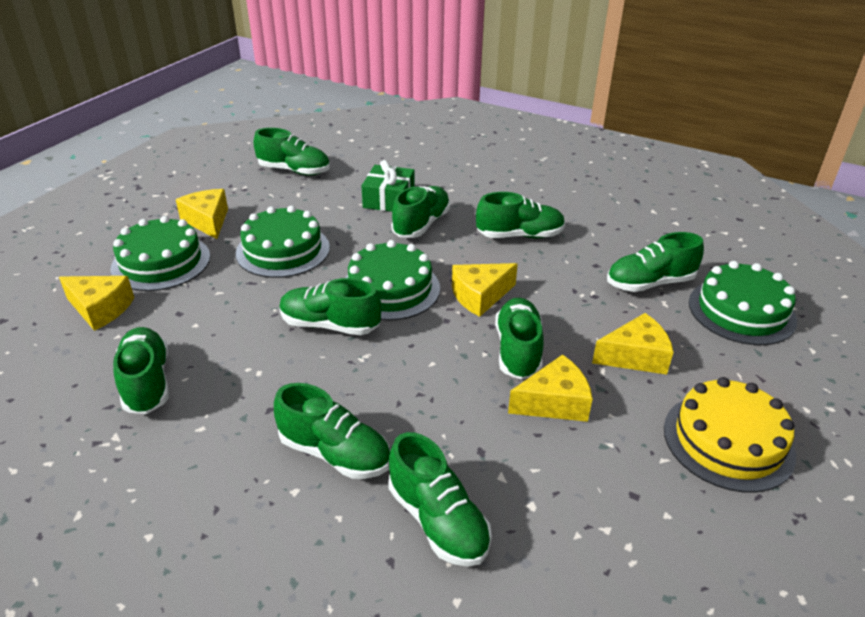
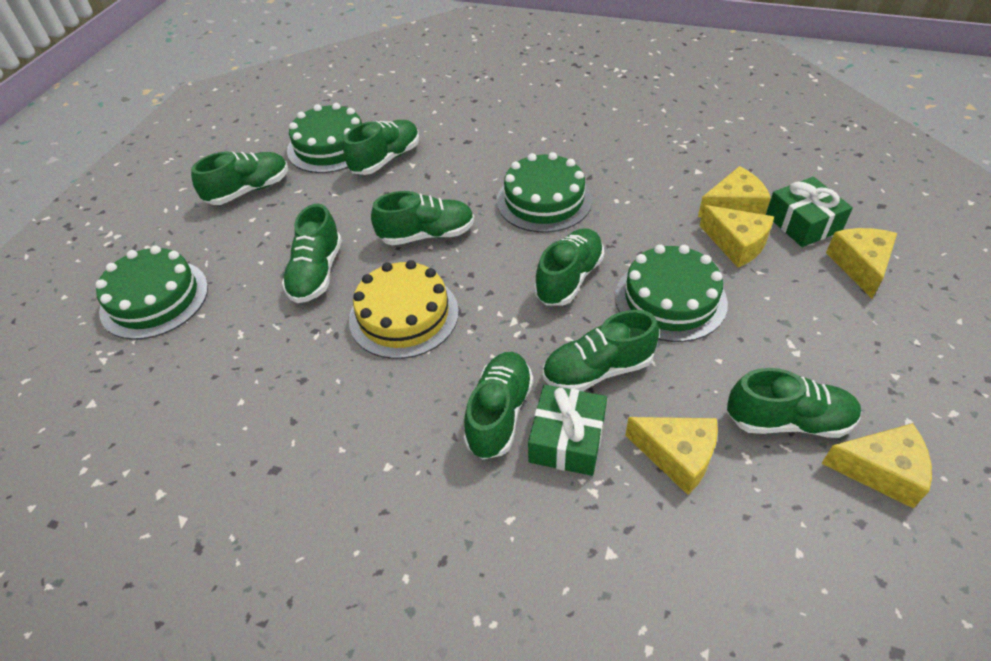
green gift: 1 -> 2
green shoe: 9 -> 8

